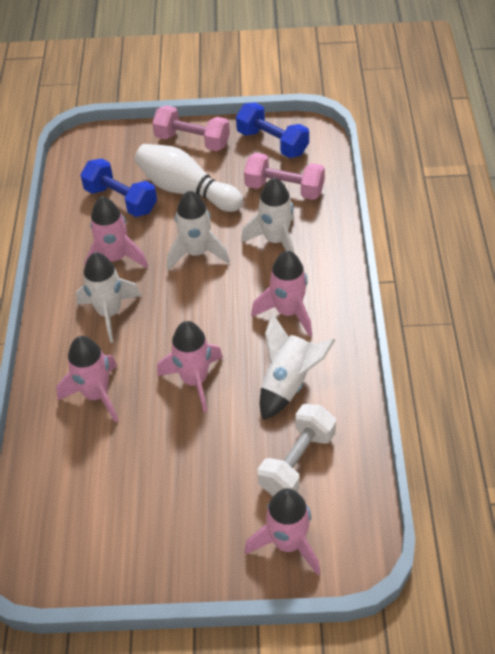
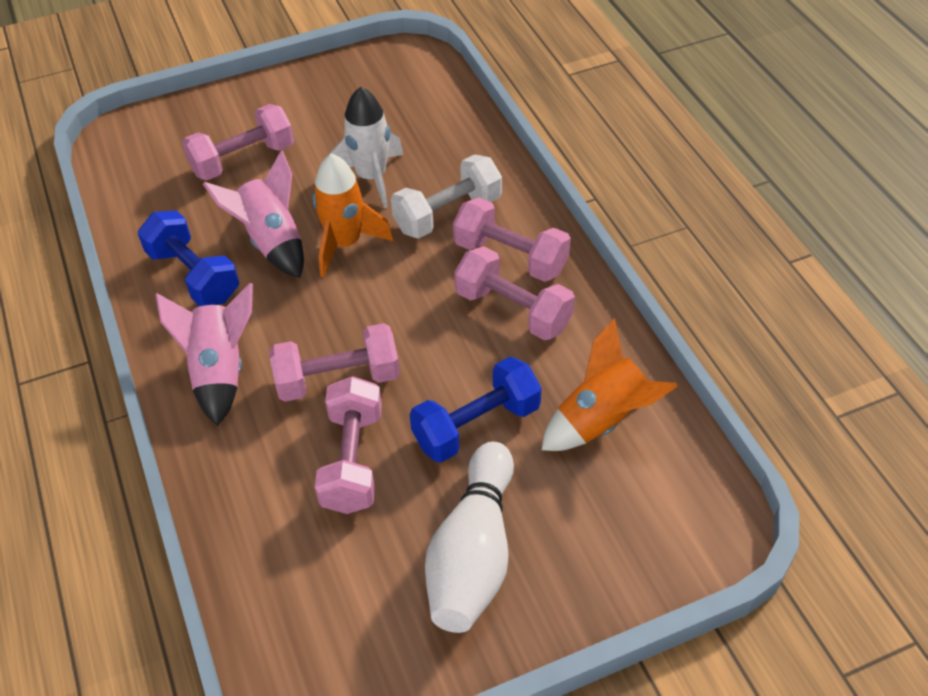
orange rocket: 0 -> 2
pink dumbbell: 2 -> 5
pink rocket: 5 -> 2
white rocket: 4 -> 1

